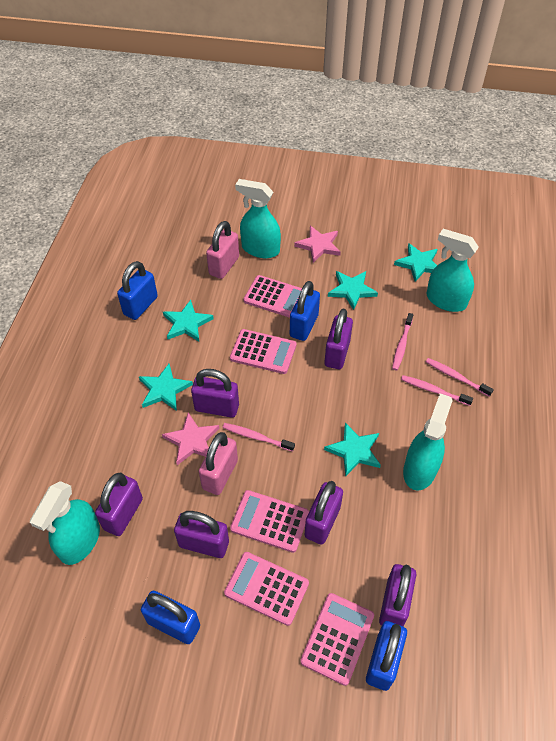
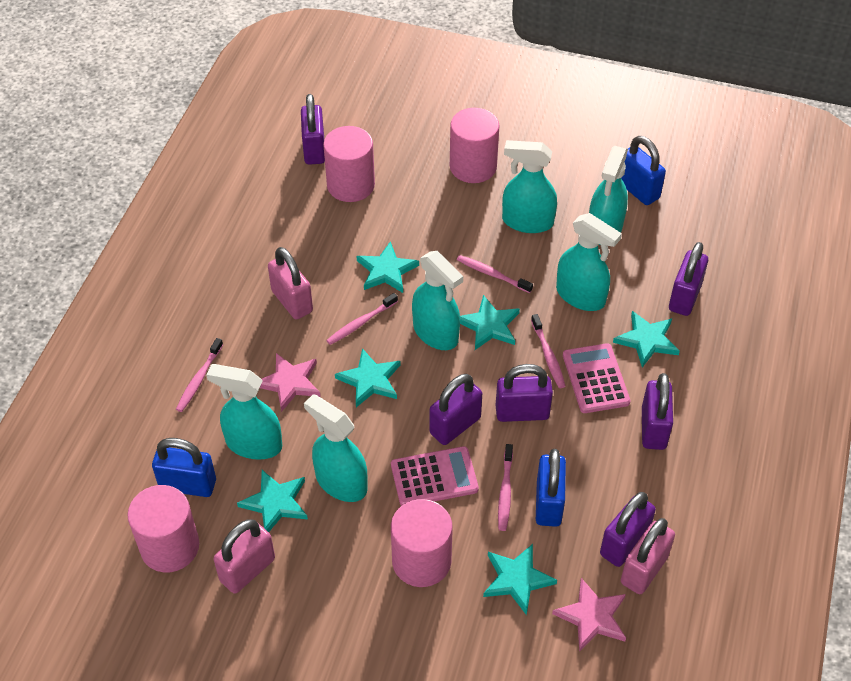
blue padlock: 4 -> 3
pink calculator: 5 -> 2
pink cylinder: 0 -> 4
pink padlock: 2 -> 3
pink toothbrush: 4 -> 5
turquoise spray bottle: 4 -> 6
turquoise star: 5 -> 6

